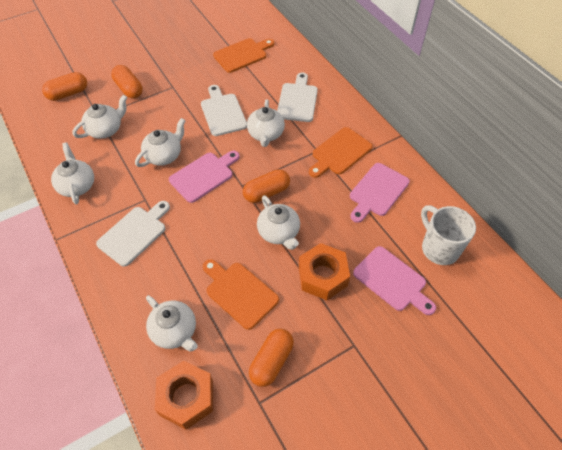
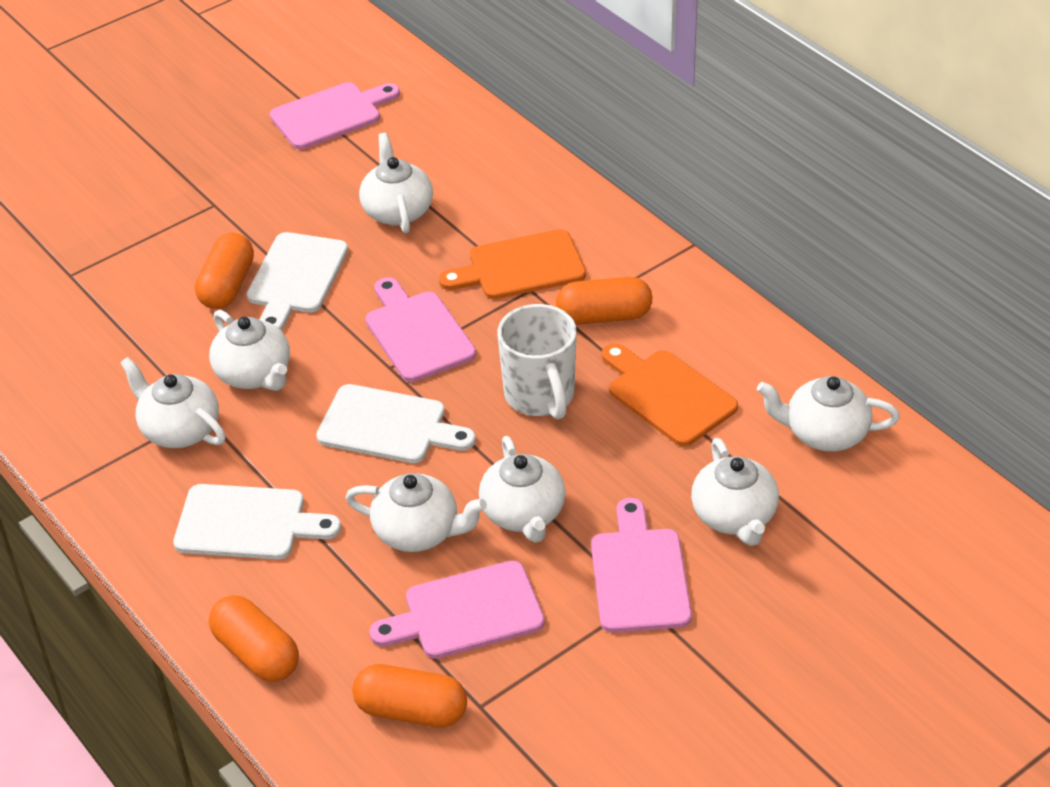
orange cutting board: 3 -> 2
orange nut: 2 -> 0
pink cutting board: 3 -> 4
white teapot: 6 -> 7

